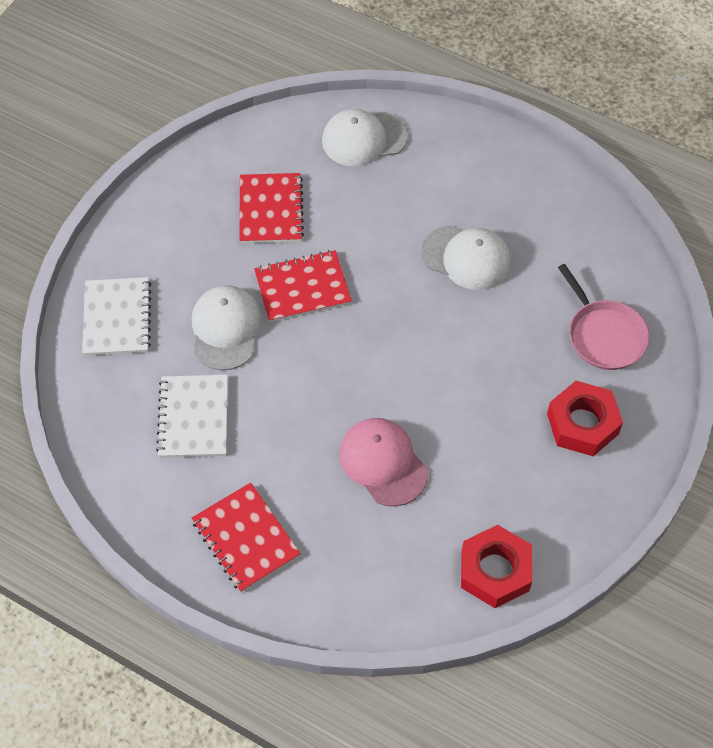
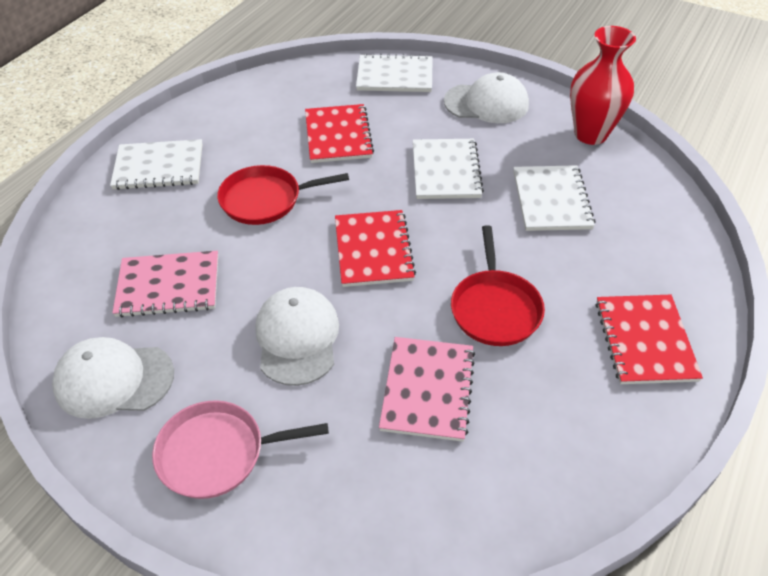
pink cap: 1 -> 0
pink notebook: 0 -> 2
red nut: 2 -> 0
red pan: 0 -> 2
red vase: 0 -> 1
white notebook: 2 -> 4

